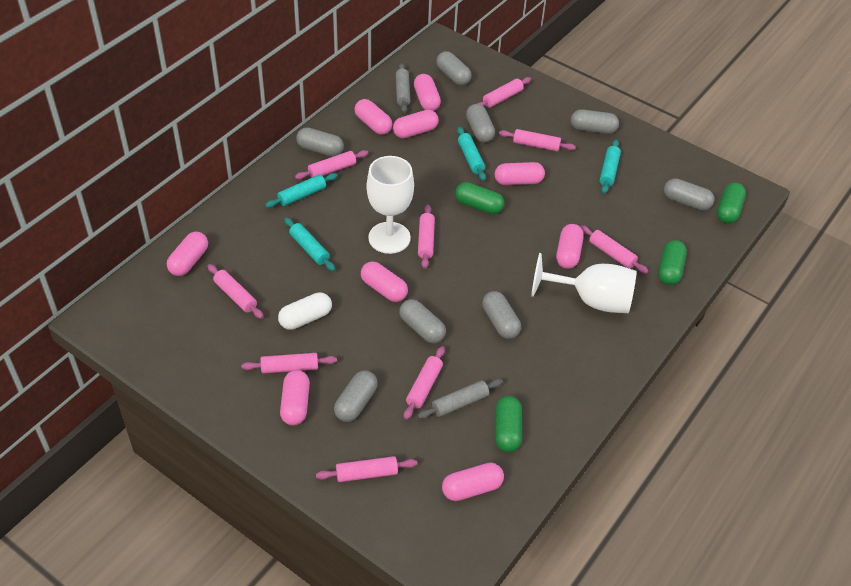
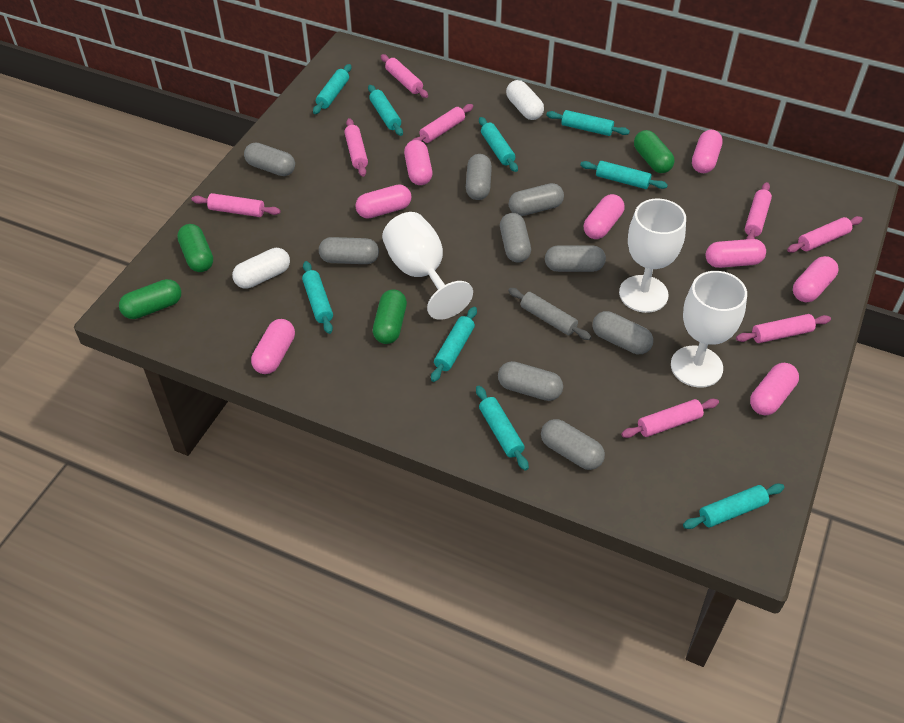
grey capsule: 8 -> 9
grey rolling pin: 2 -> 1
pink capsule: 9 -> 8
pink rolling pin: 9 -> 8
turquoise rolling pin: 4 -> 9
white capsule: 1 -> 2
white goblet: 2 -> 3

